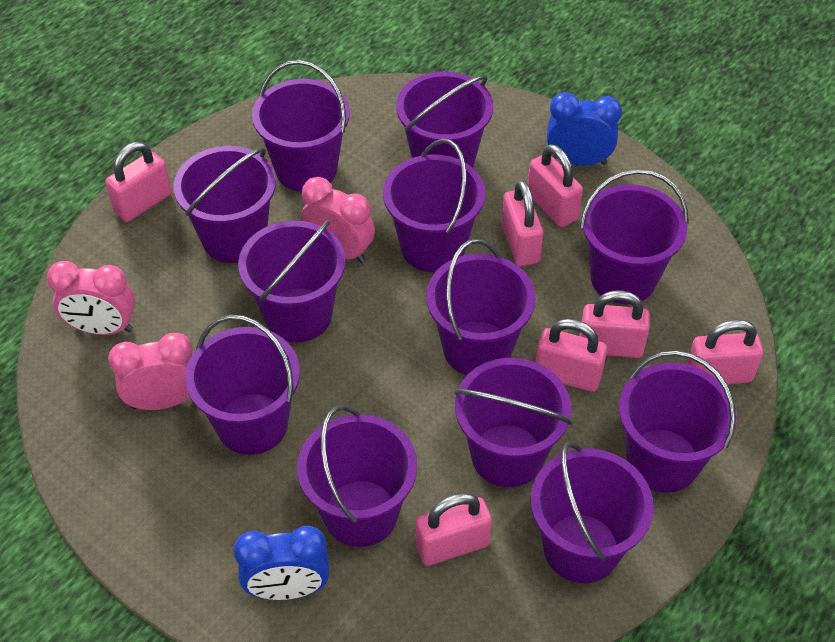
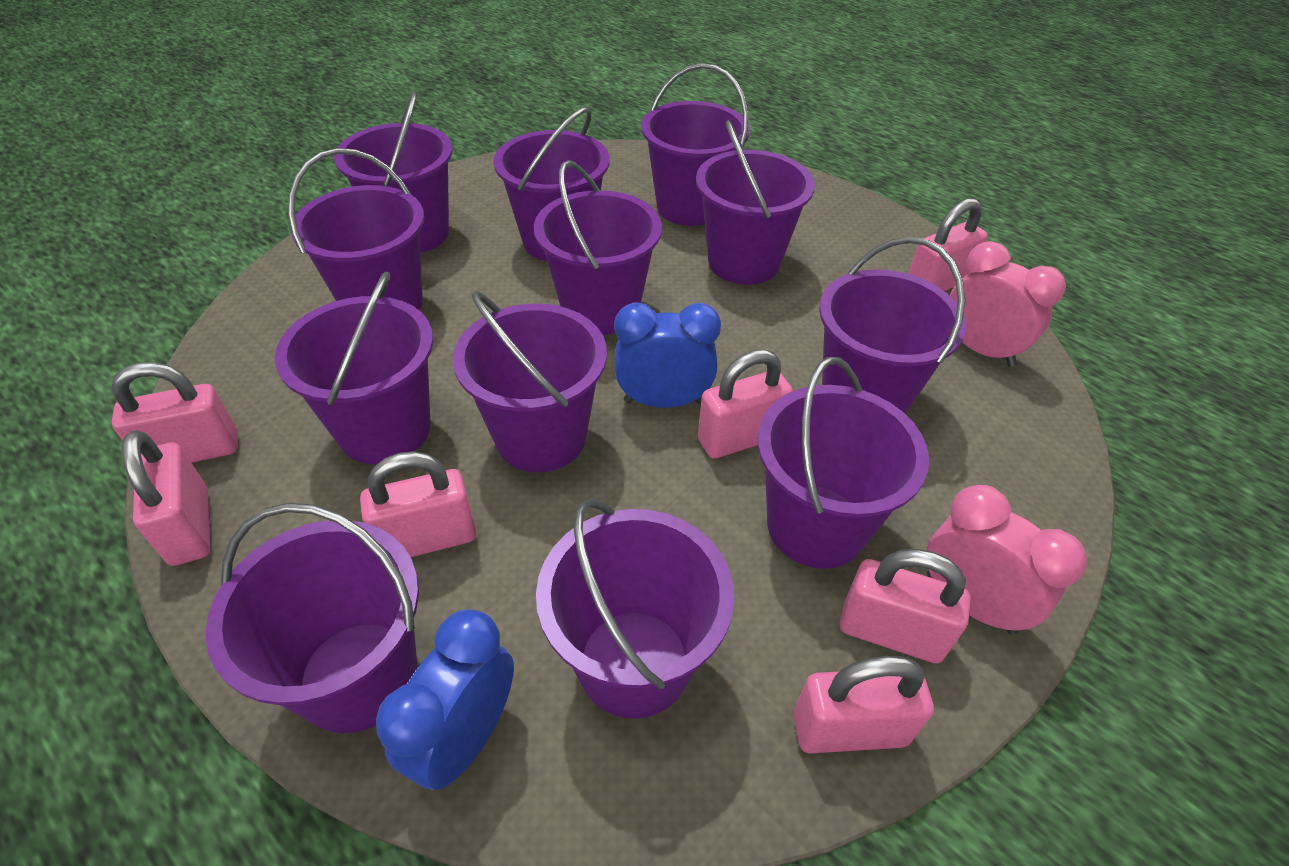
pink clock: 3 -> 2

